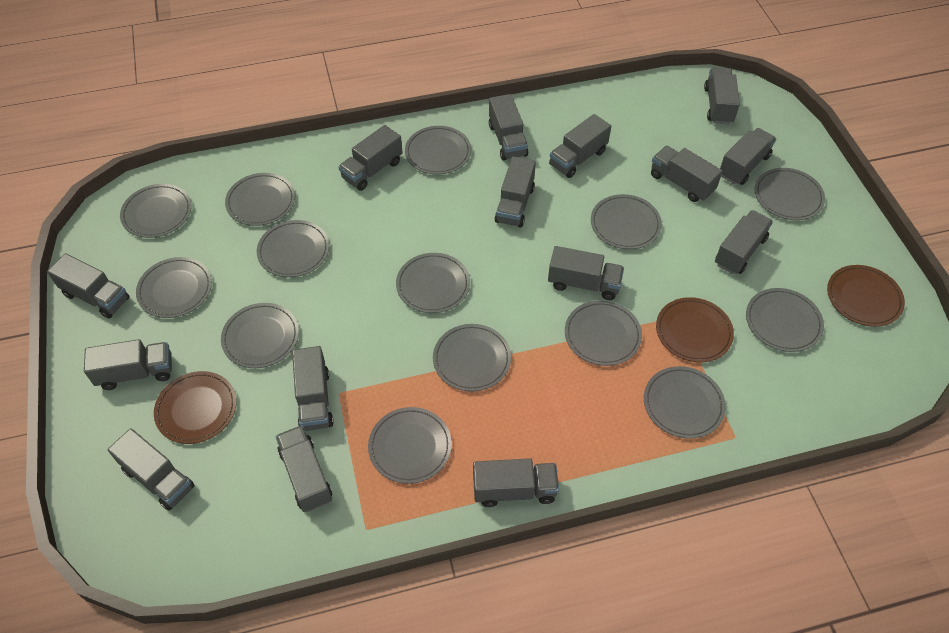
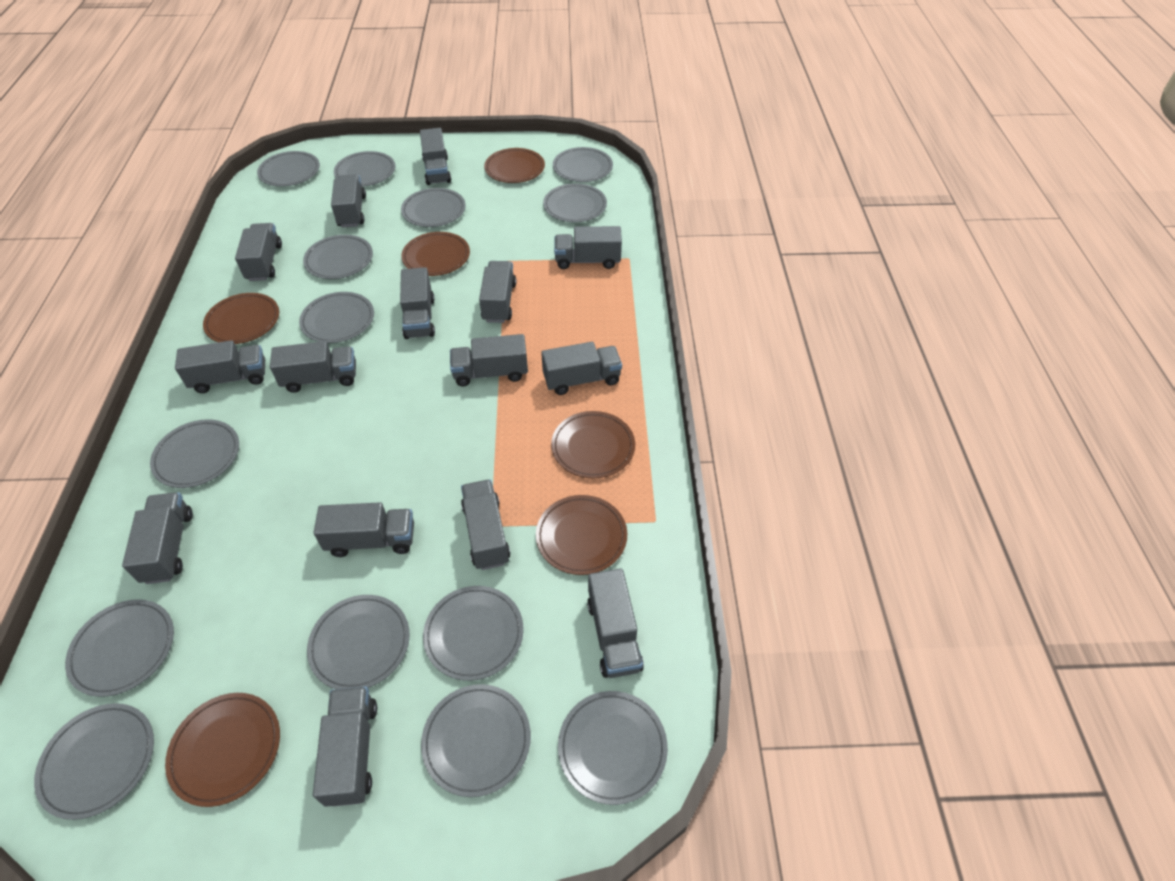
brown plate: 3 -> 6

